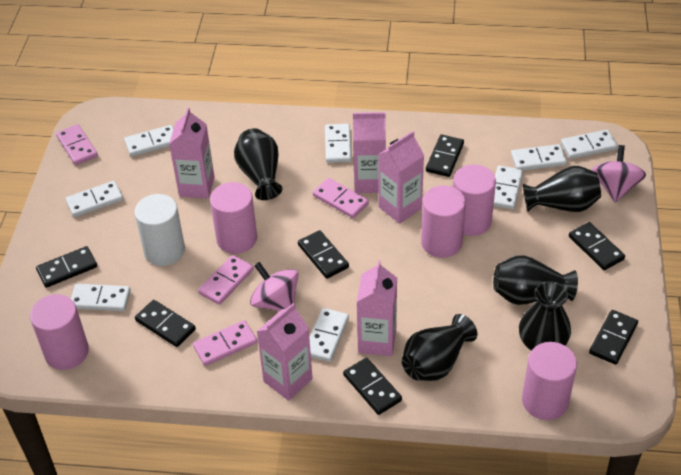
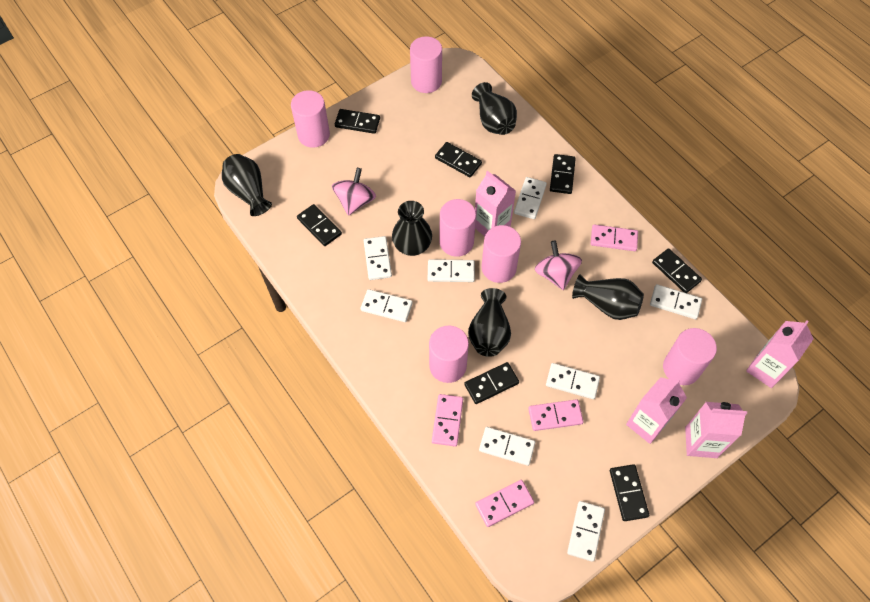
pink carton: 5 -> 4
pink cylinder: 5 -> 6
white cylinder: 1 -> 0

